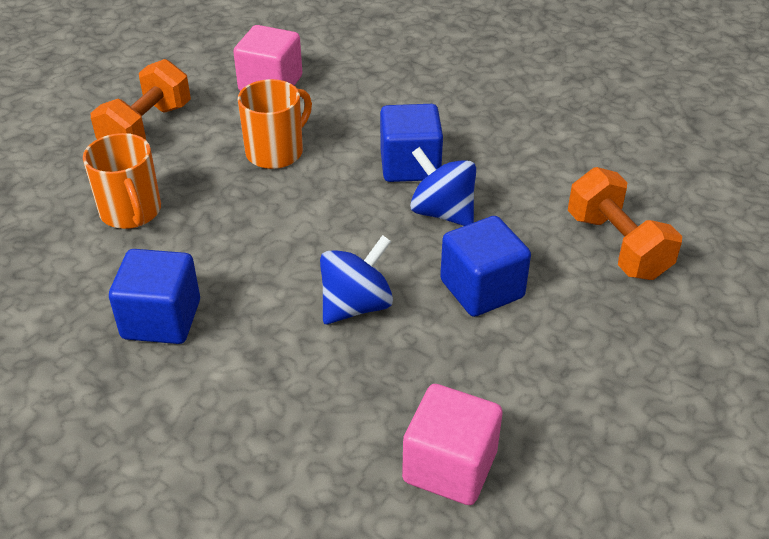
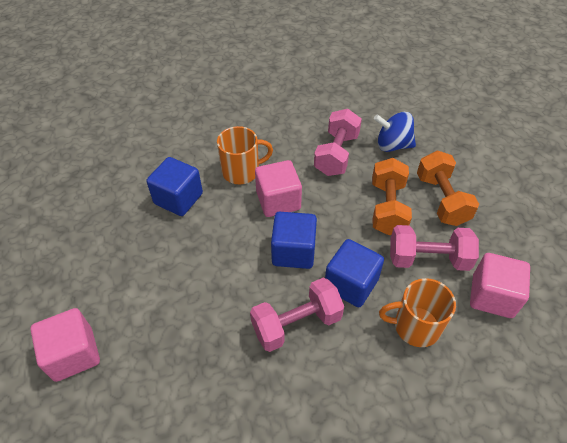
blue spinning top: 2 -> 1
pink cube: 2 -> 3
pink dumbbell: 0 -> 3

